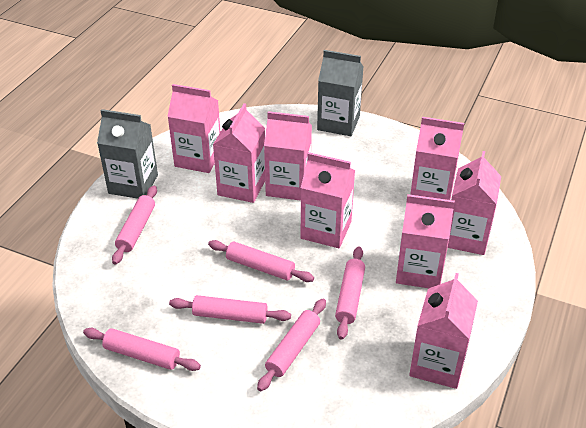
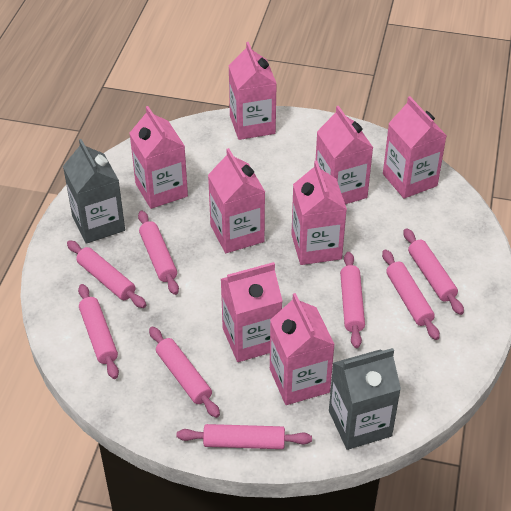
pink rolling pin: 6 -> 8

